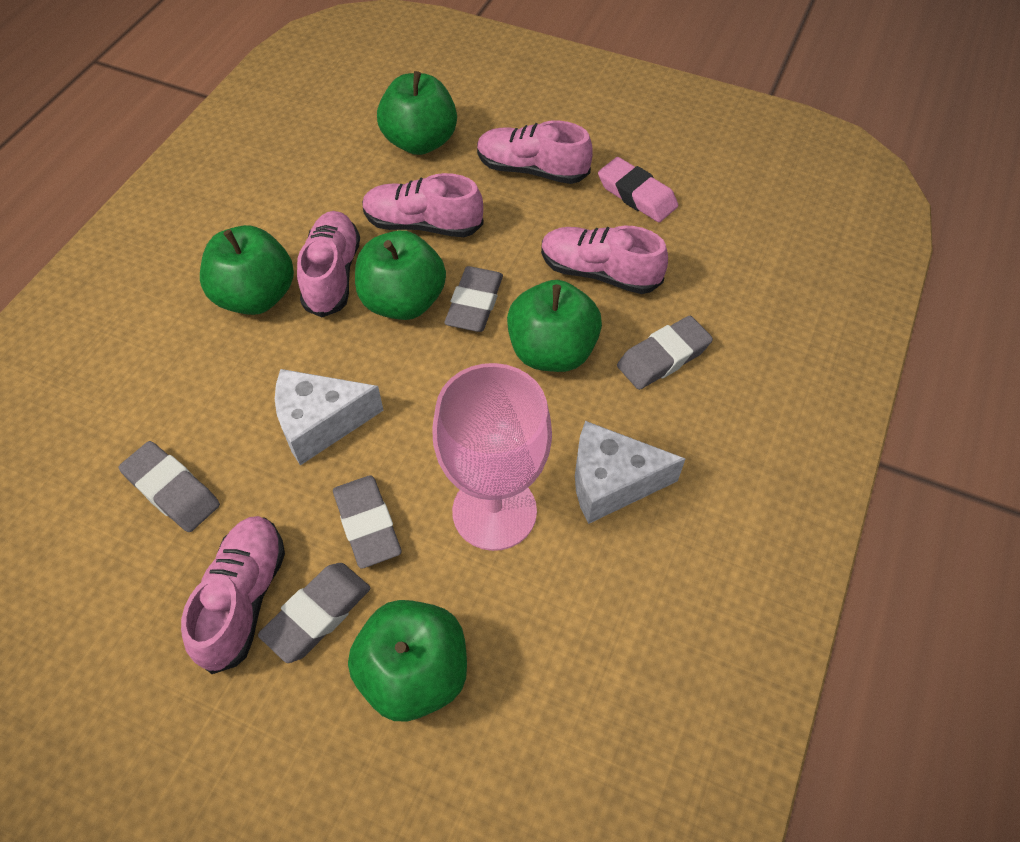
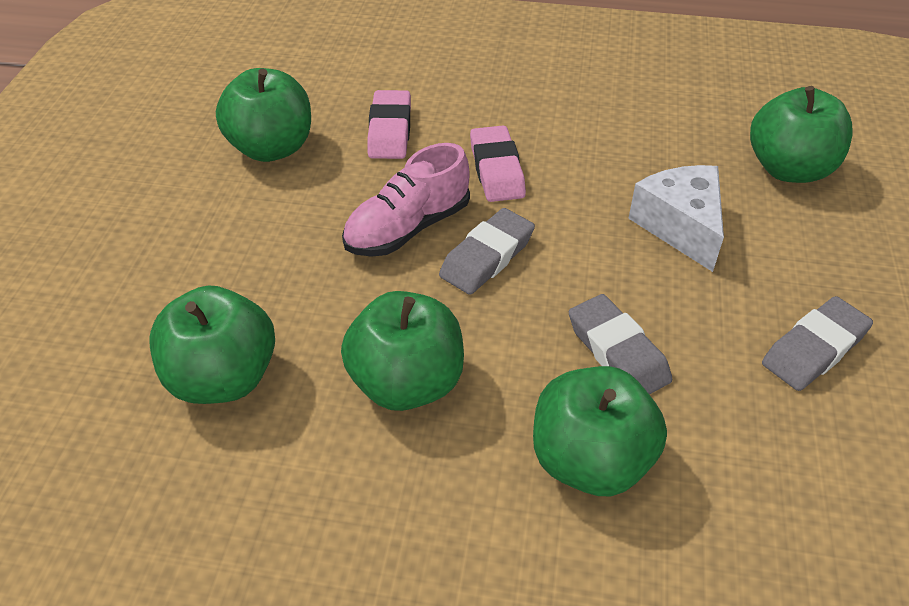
grey eraser: 5 -> 3
pink eraser: 1 -> 2
pink goblet: 1 -> 0
pink shoe: 5 -> 1
white cheese: 2 -> 1

